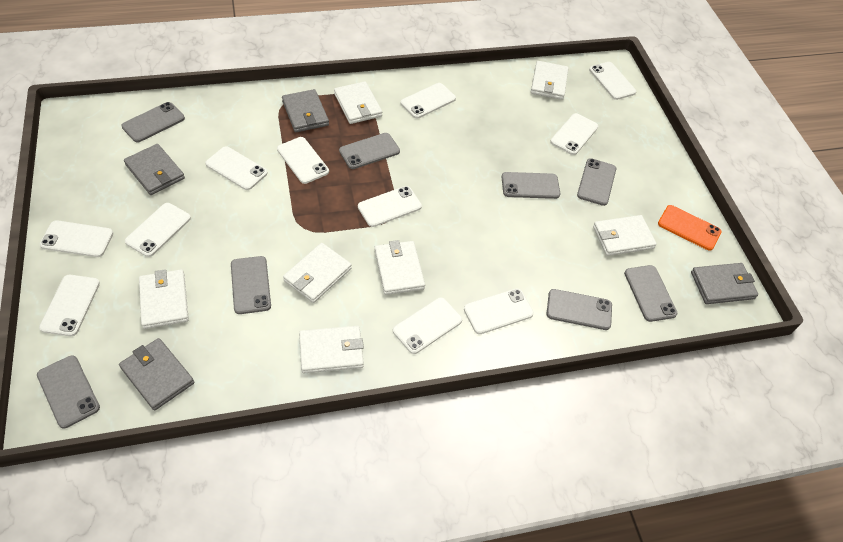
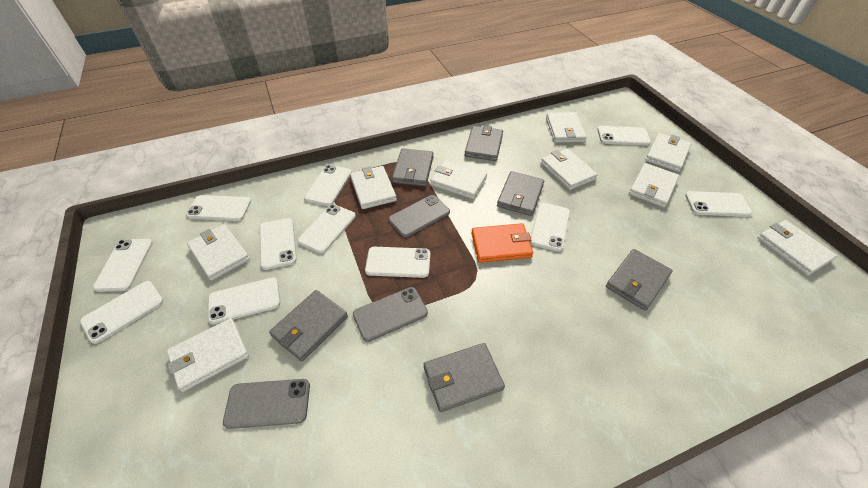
grey phone: 8 -> 3
grey wallet: 4 -> 6
orange phone: 1 -> 0
orange wallet: 0 -> 1
white wallet: 7 -> 9

